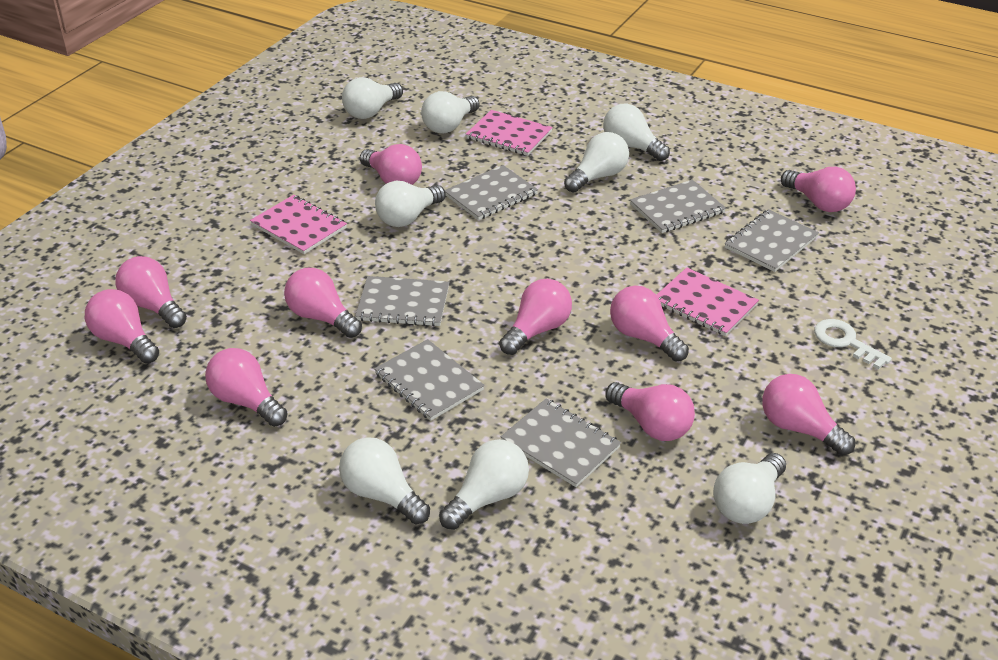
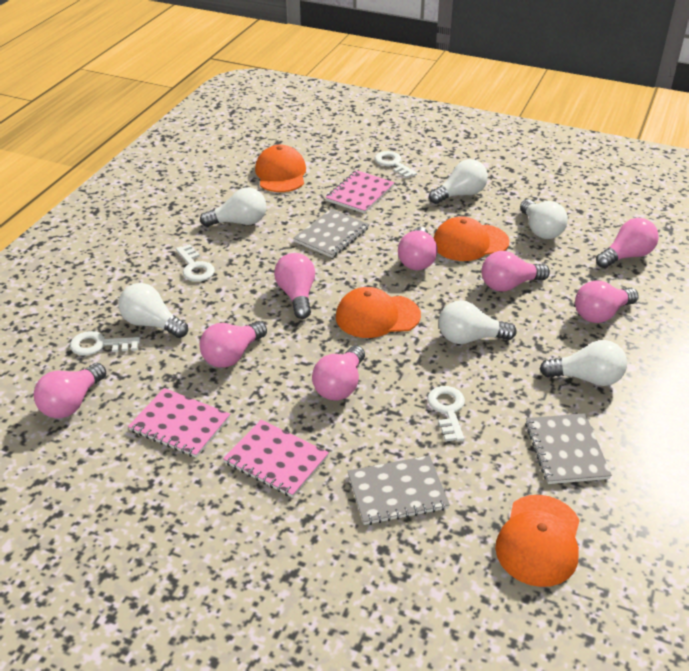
grey notebook: 6 -> 3
orange cap: 0 -> 4
pink light bulb: 10 -> 8
white key: 1 -> 4
white light bulb: 8 -> 6

